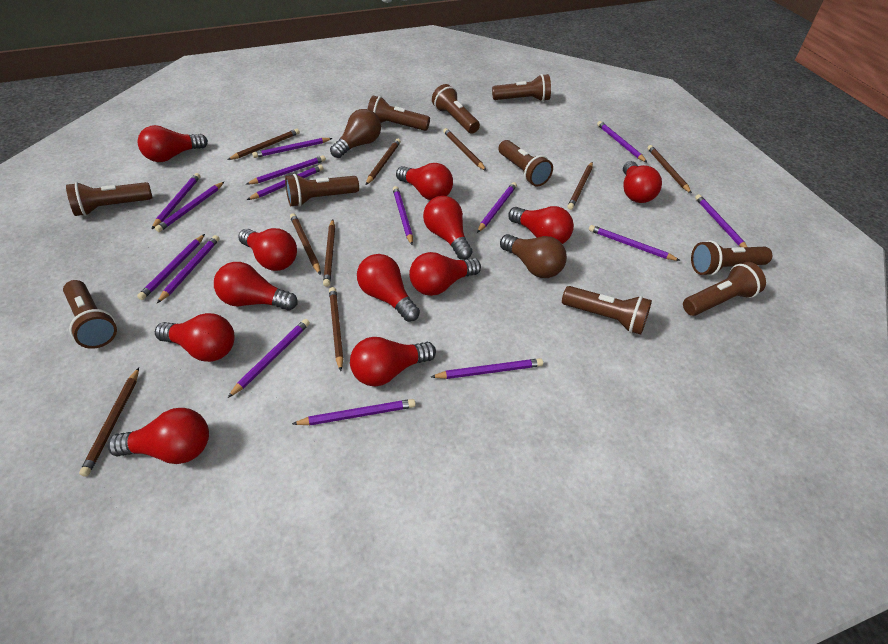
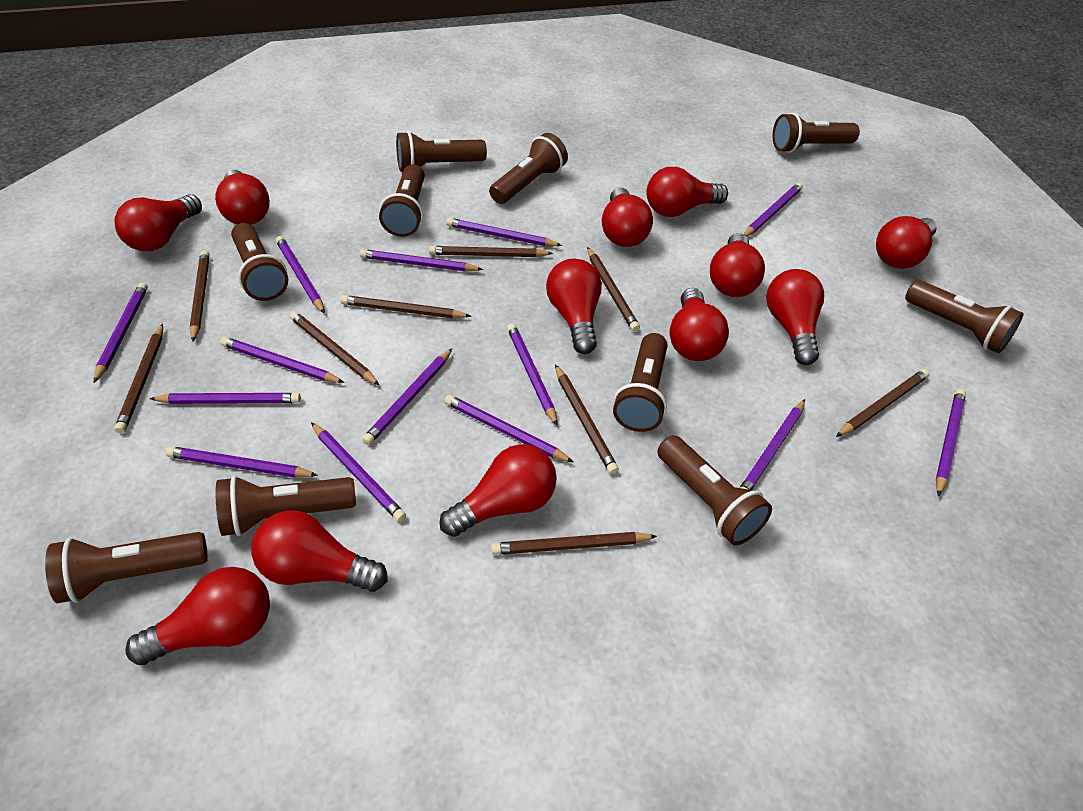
brown light bulb: 2 -> 0
purple pencil: 15 -> 14

